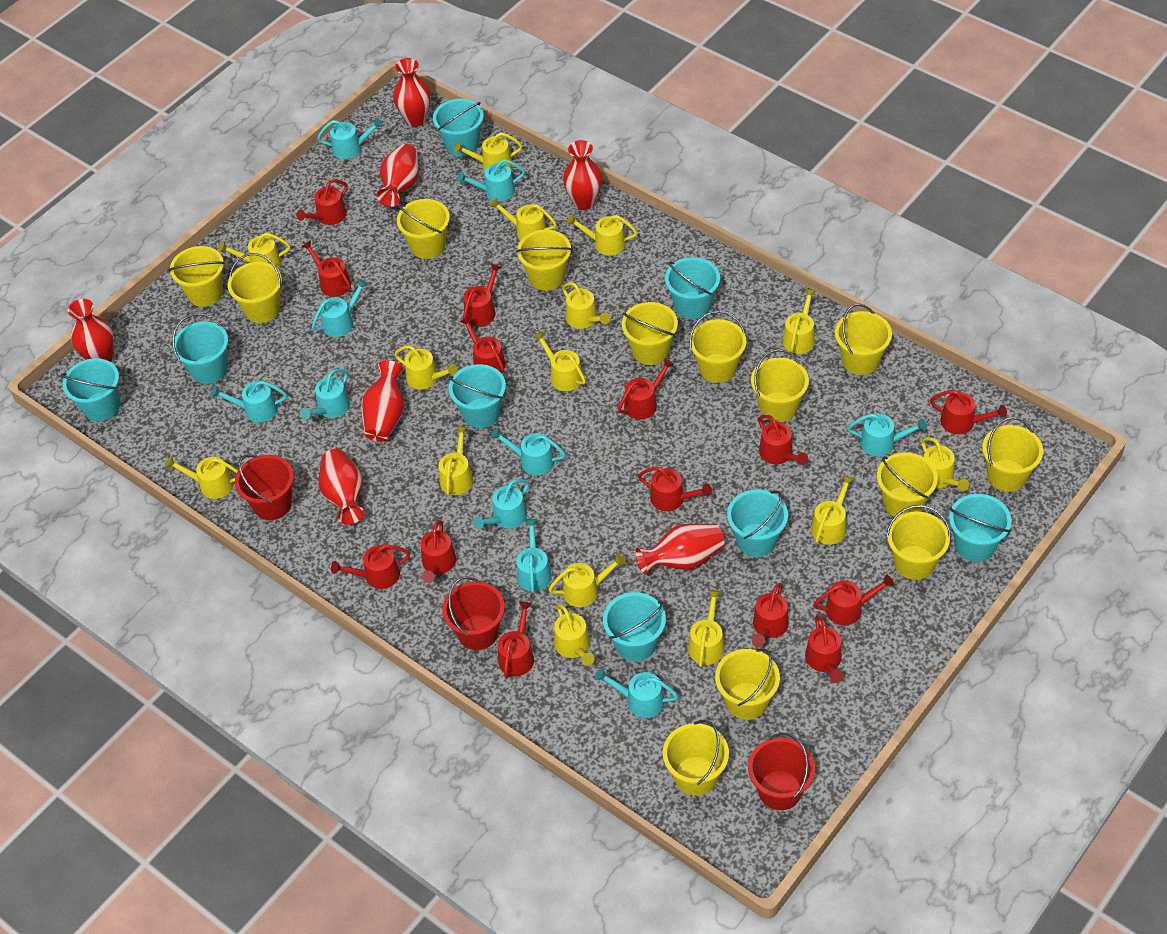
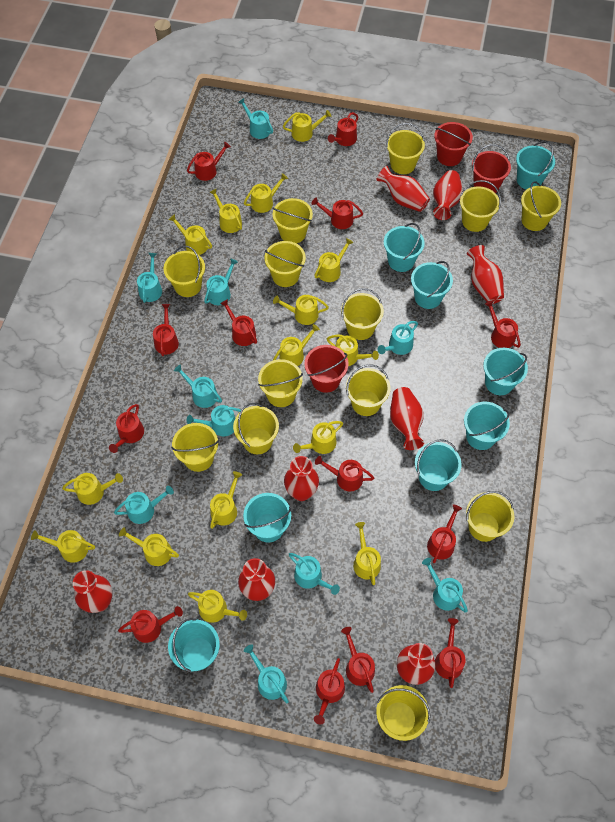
red vase: 7 -> 8
red watering can: 14 -> 13

